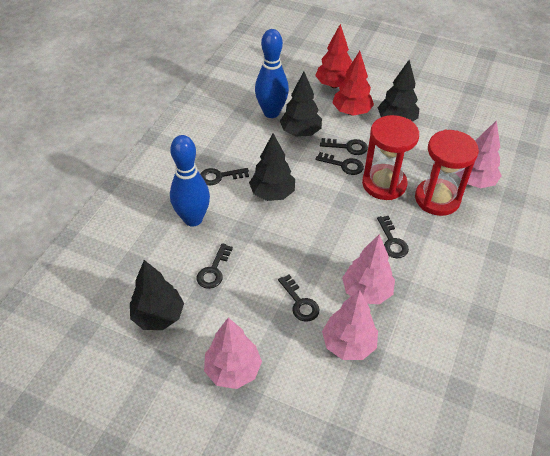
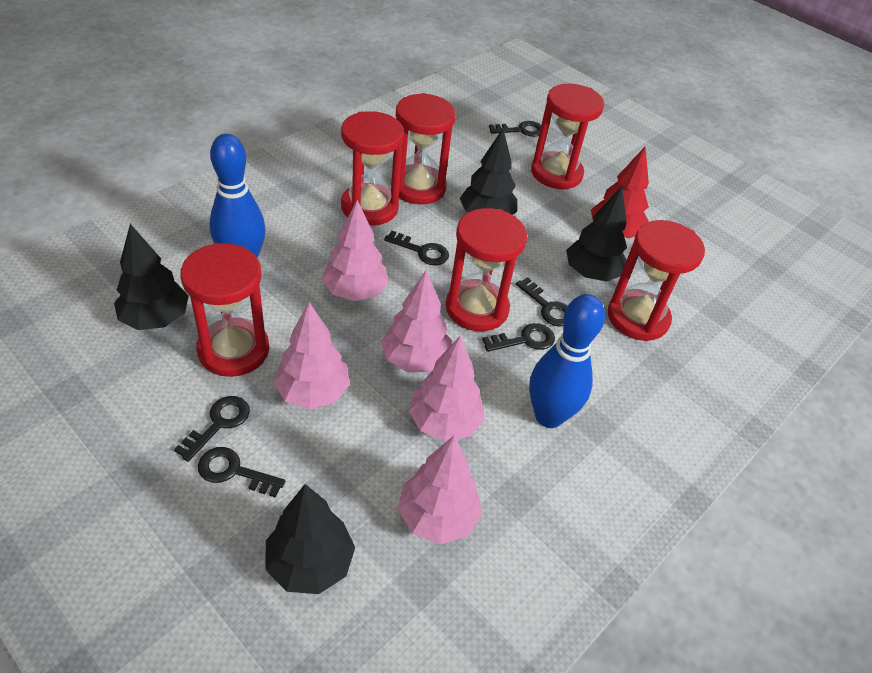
pink tree: 4 -> 5
red hourglass: 2 -> 6
red tree: 2 -> 1

